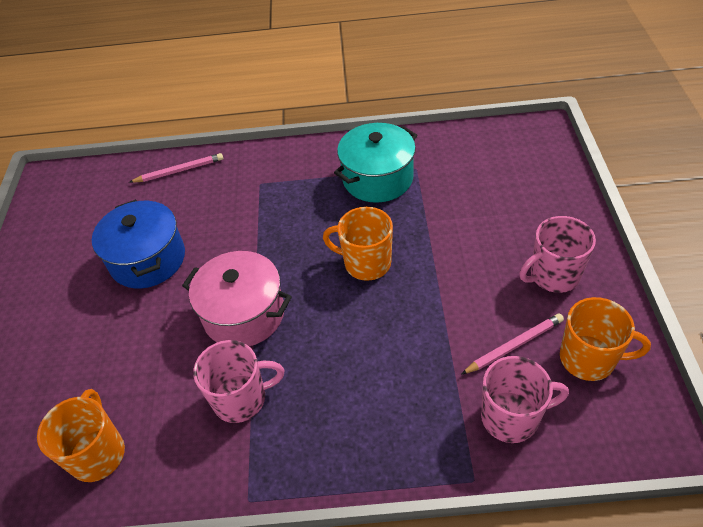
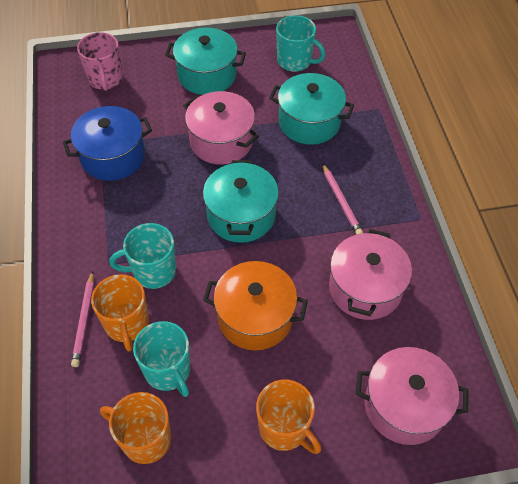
orange pot: 0 -> 1
pink mug: 3 -> 1
pink pot: 1 -> 3
turquoise mug: 0 -> 3
turquoise pot: 1 -> 3

